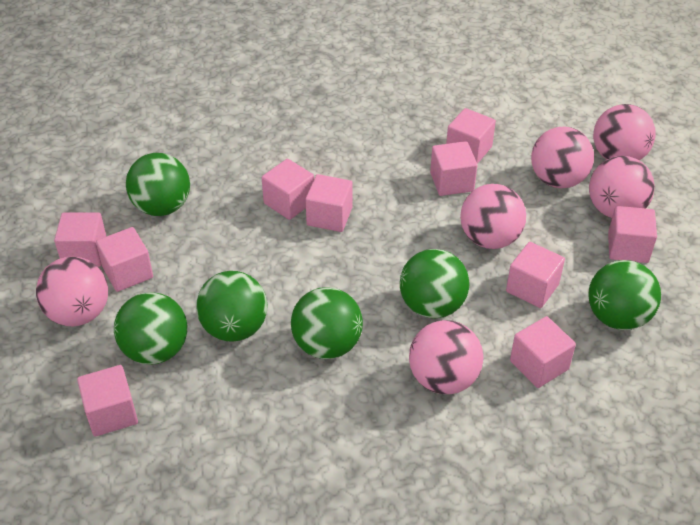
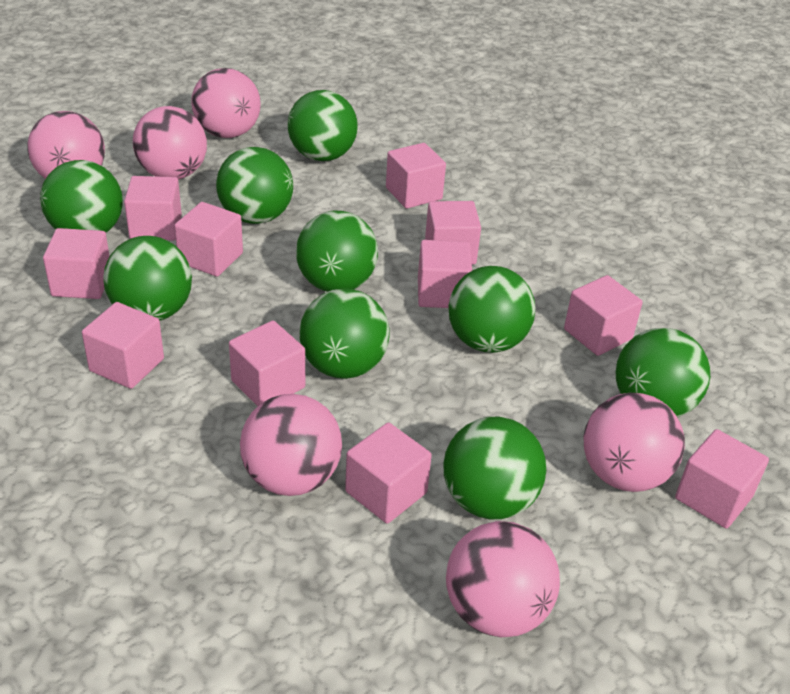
green ball: 6 -> 9
pink cube: 10 -> 11

